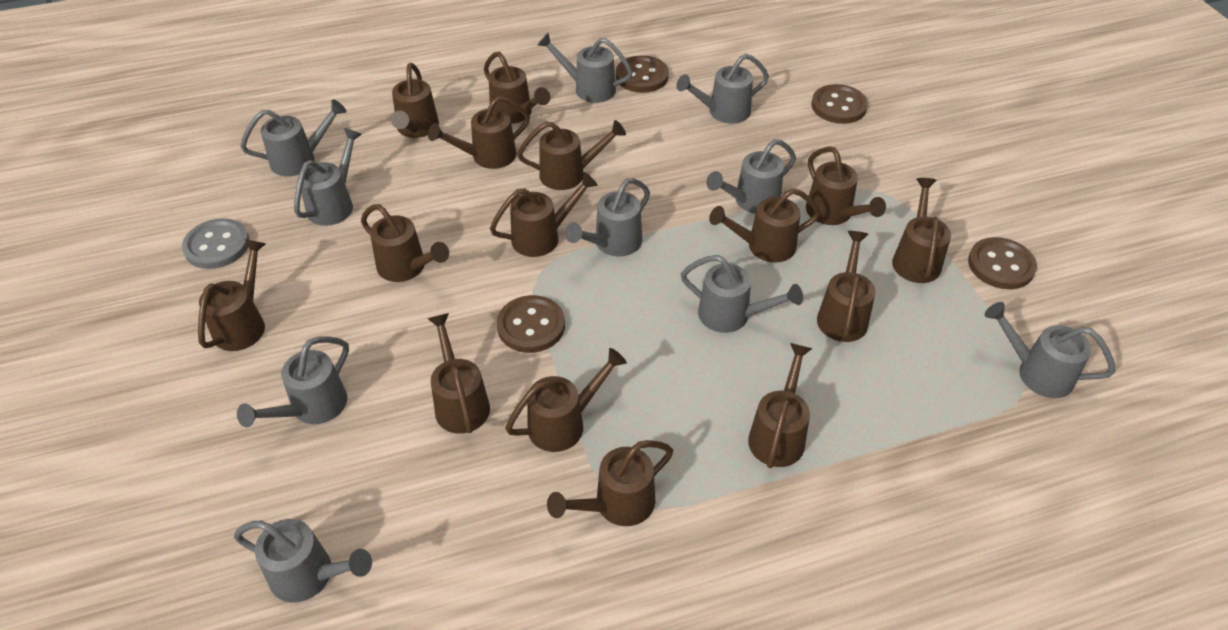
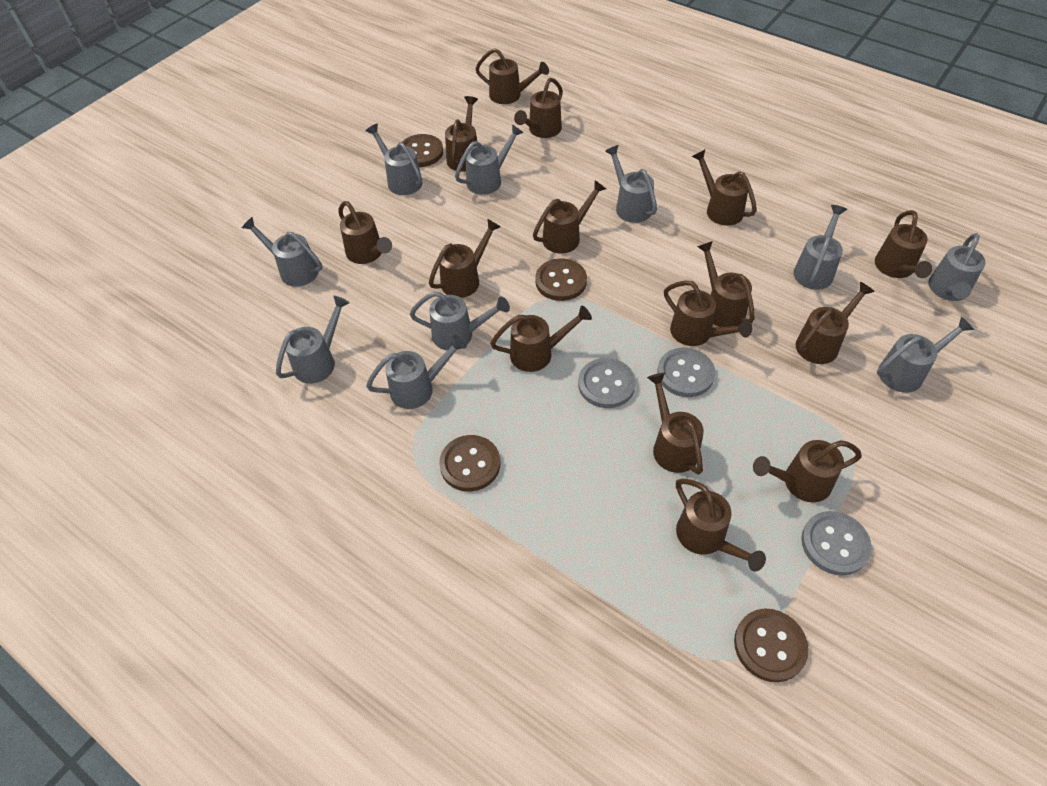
grey button: 1 -> 3

